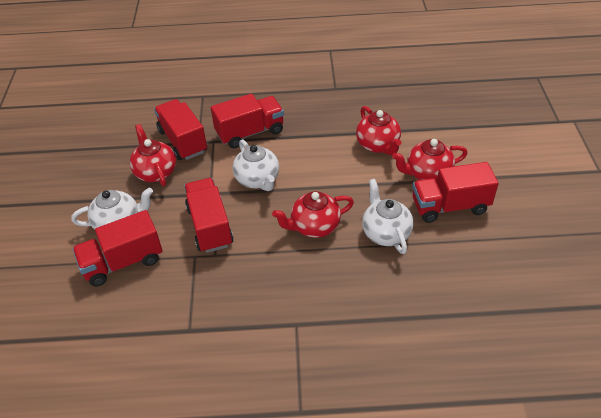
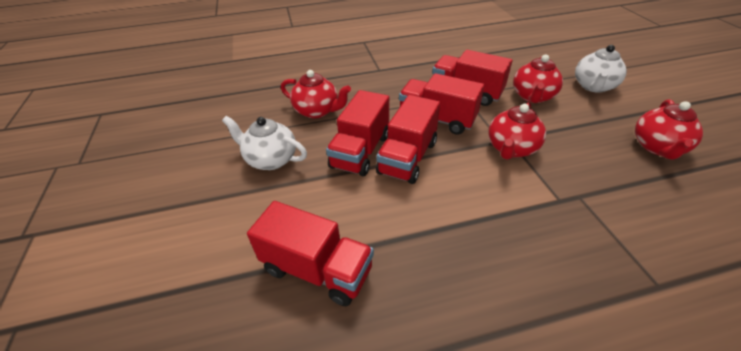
white teapot: 3 -> 2

